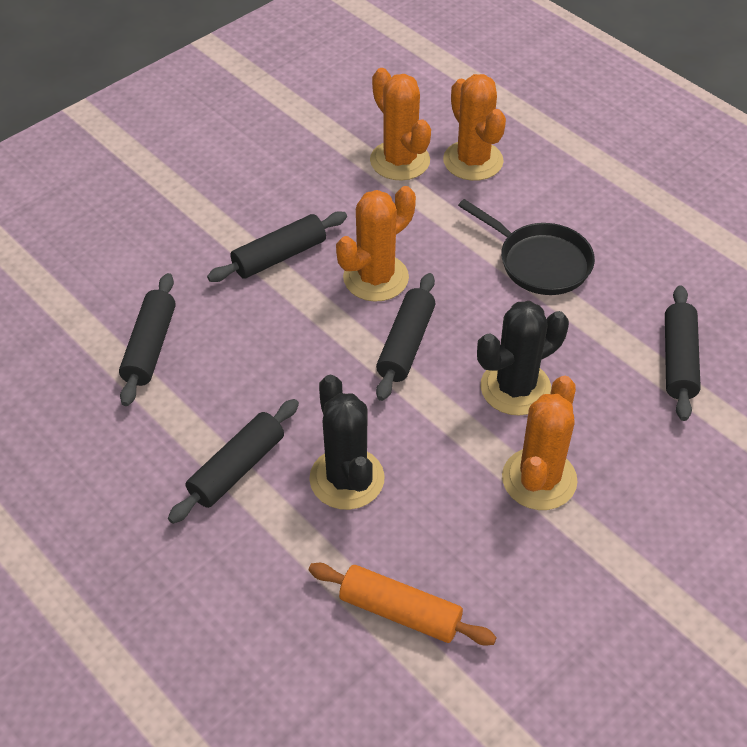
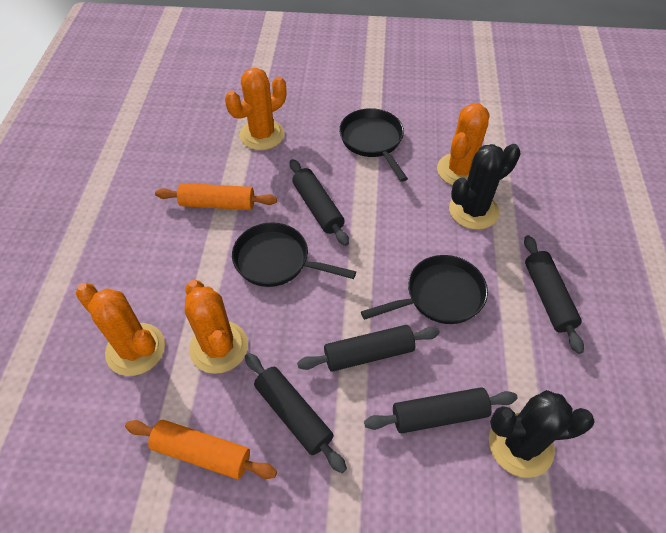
black pan: 1 -> 3
orange rolling pin: 1 -> 2

